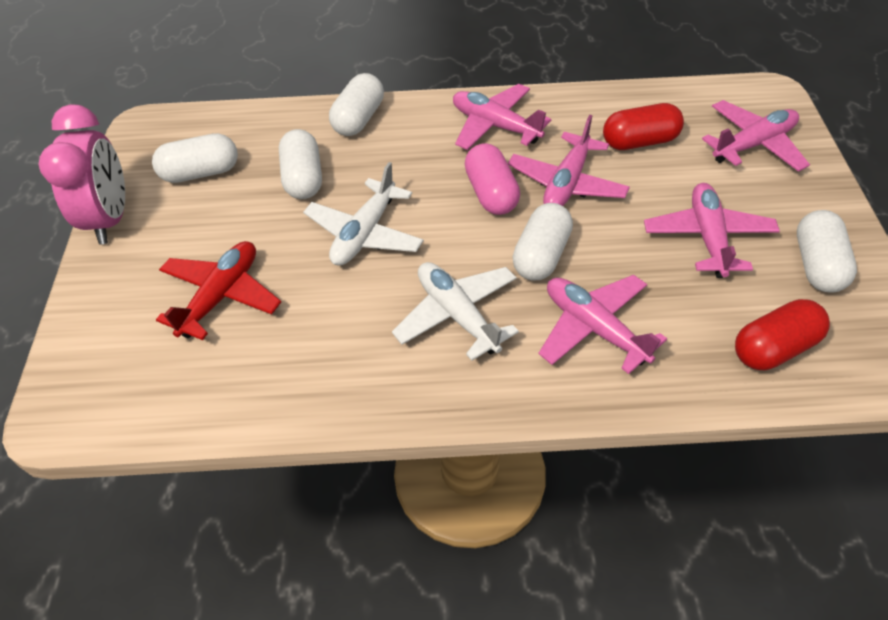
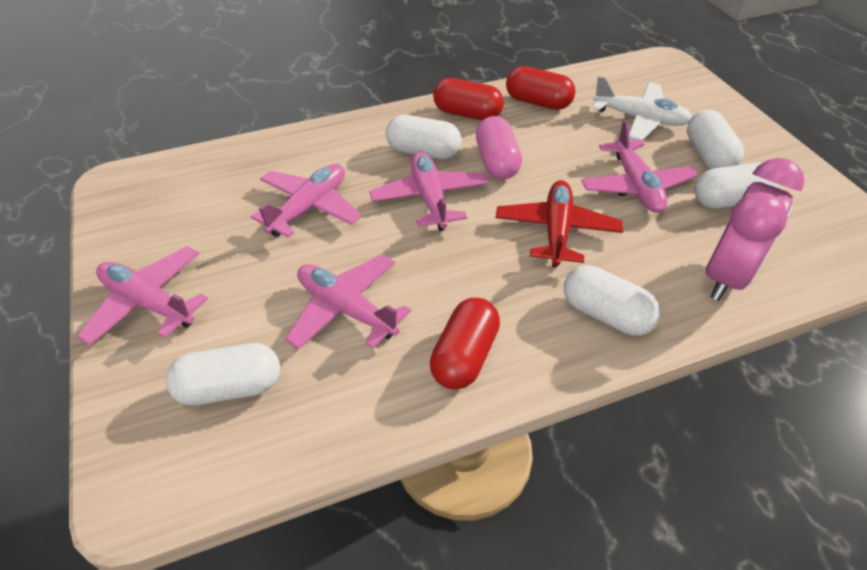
red capsule: 2 -> 3
white plane: 2 -> 1

